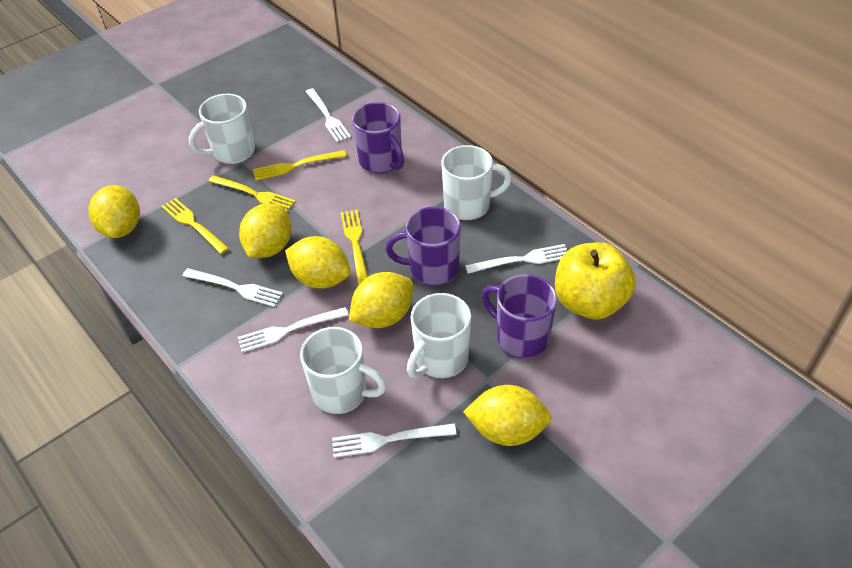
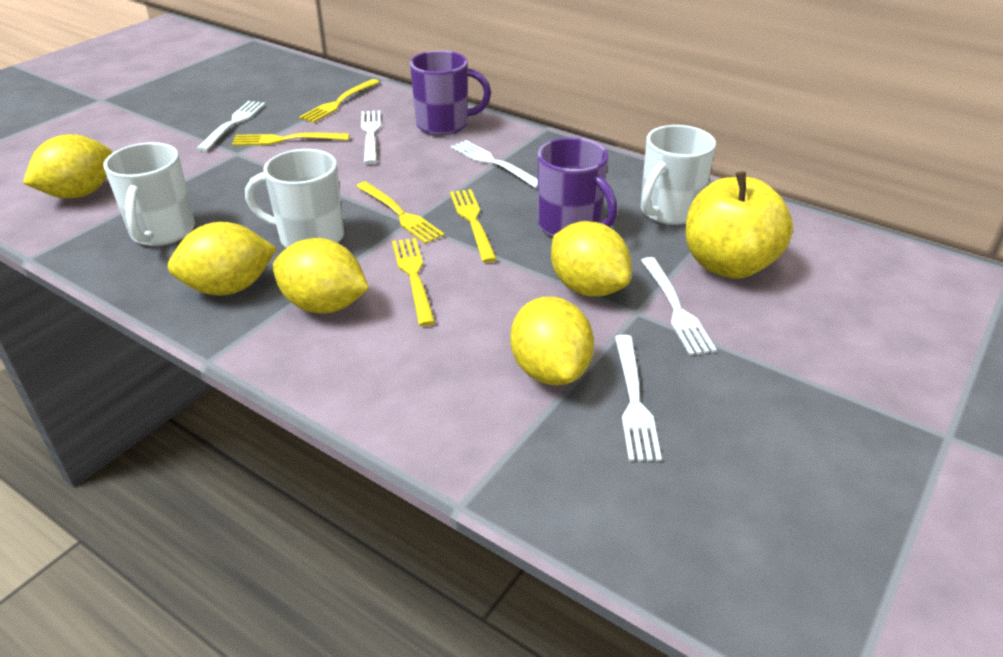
purple mug: 3 -> 2
white mug: 4 -> 3
yellow fork: 4 -> 5

